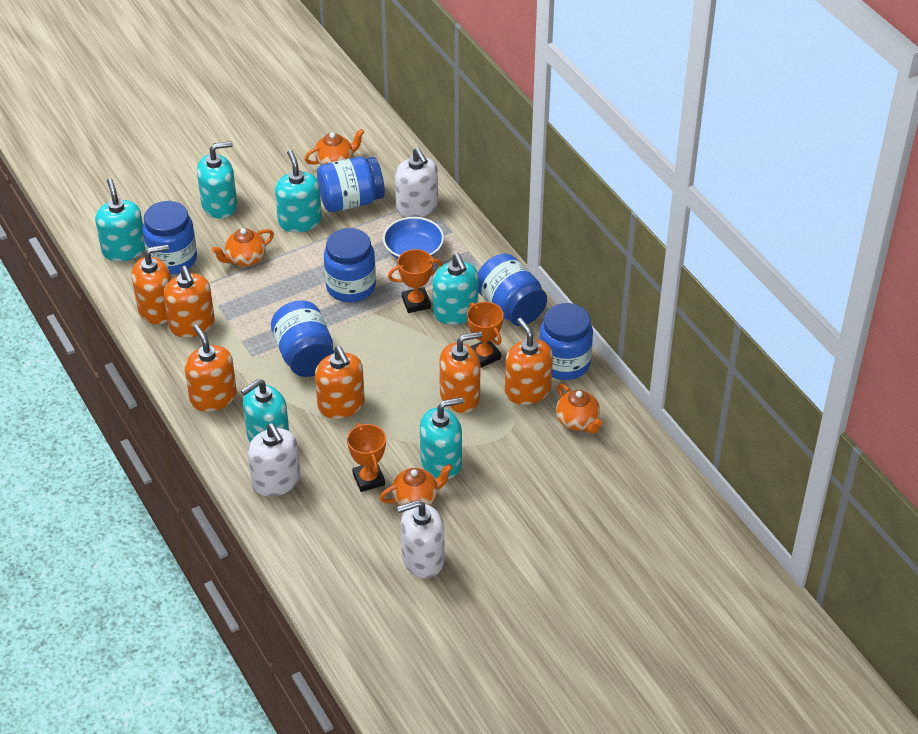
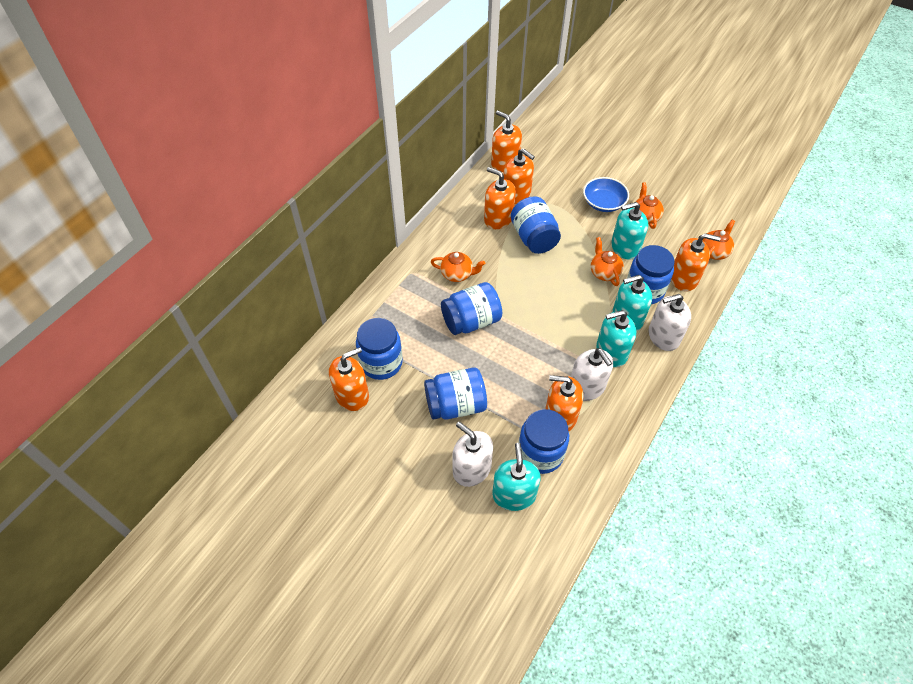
orange trophy: 3 -> 0
turquoise soap dispenser: 6 -> 4

